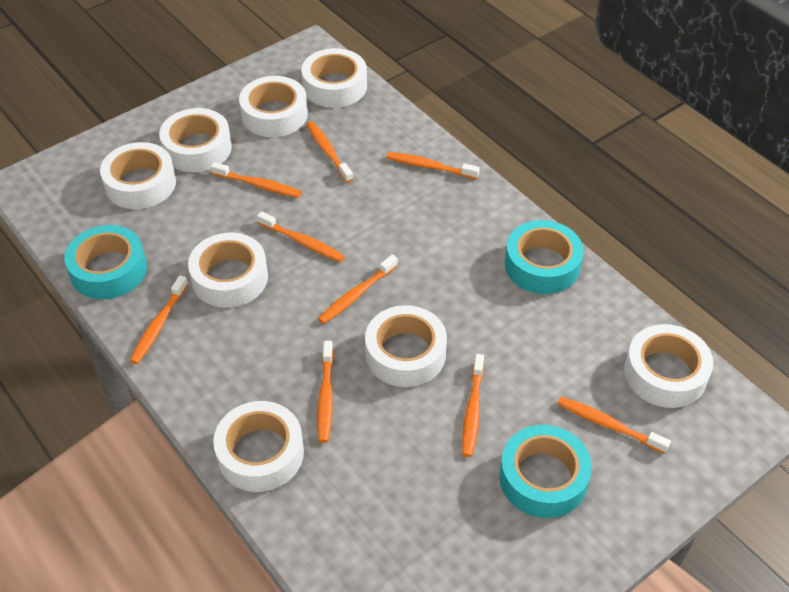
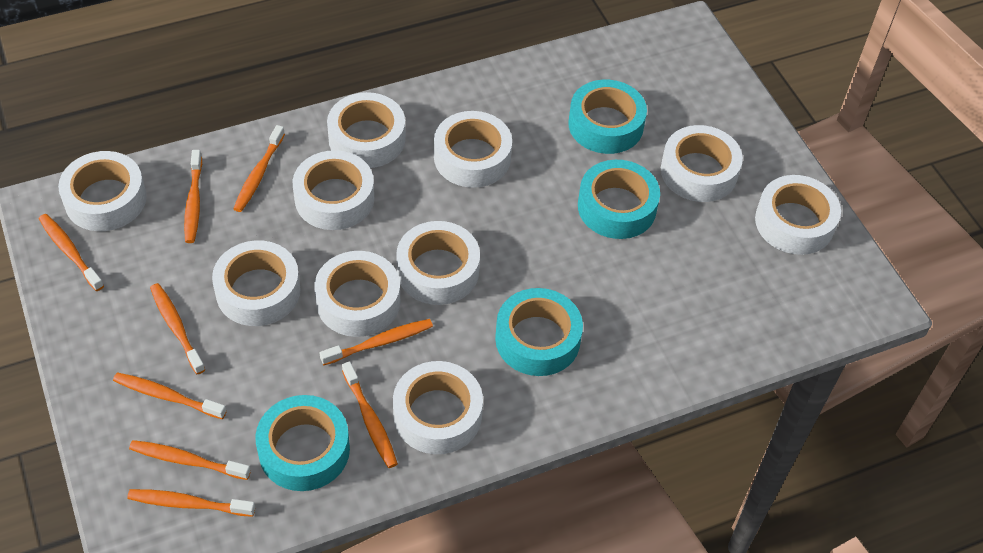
turquoise tape: 3 -> 4
white tape: 8 -> 10

